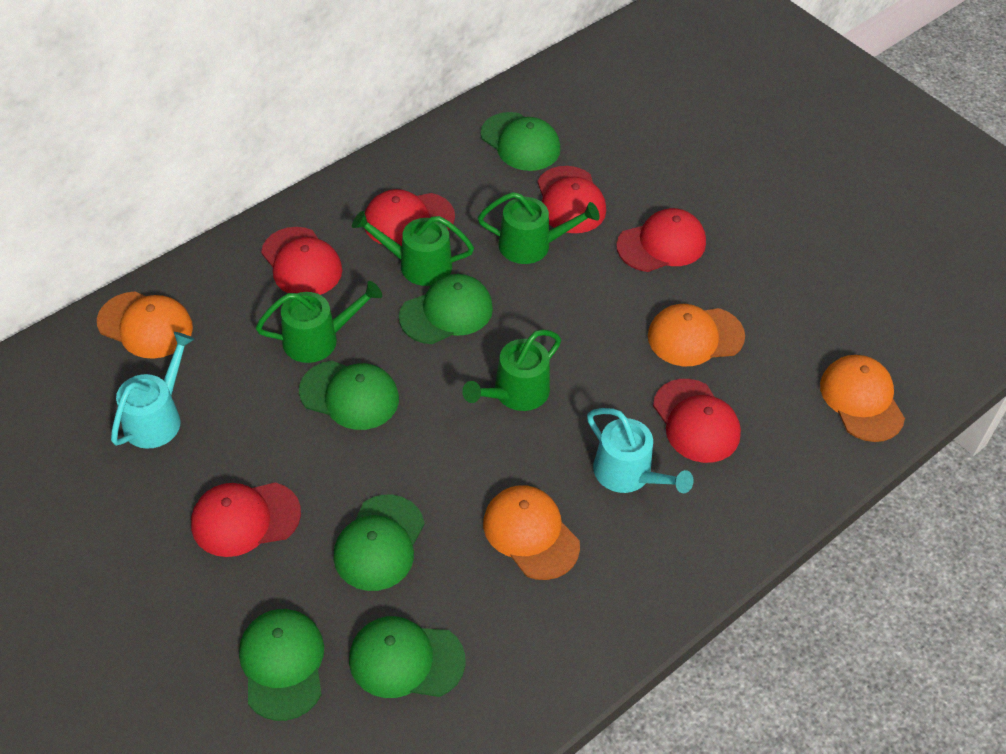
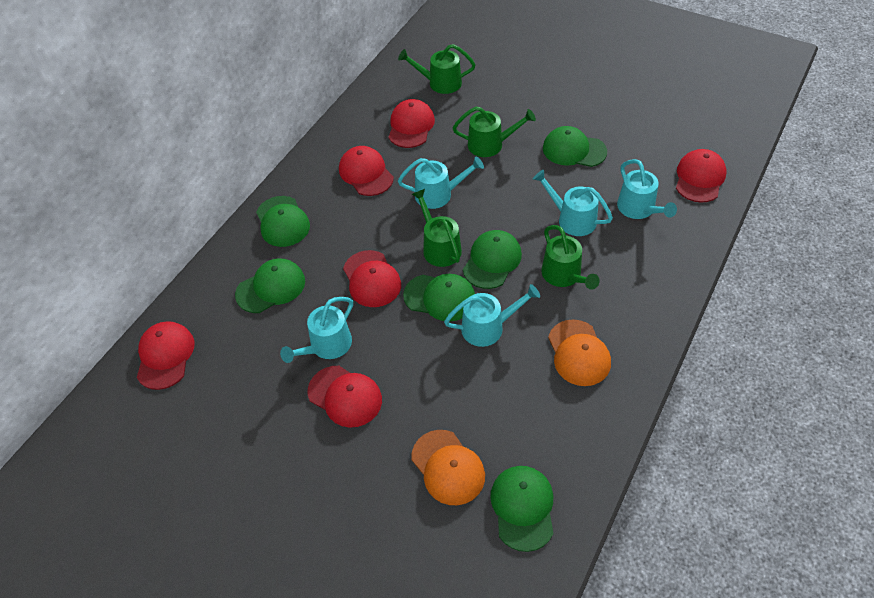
orange cap: 4 -> 2
turquoise watering can: 2 -> 5

